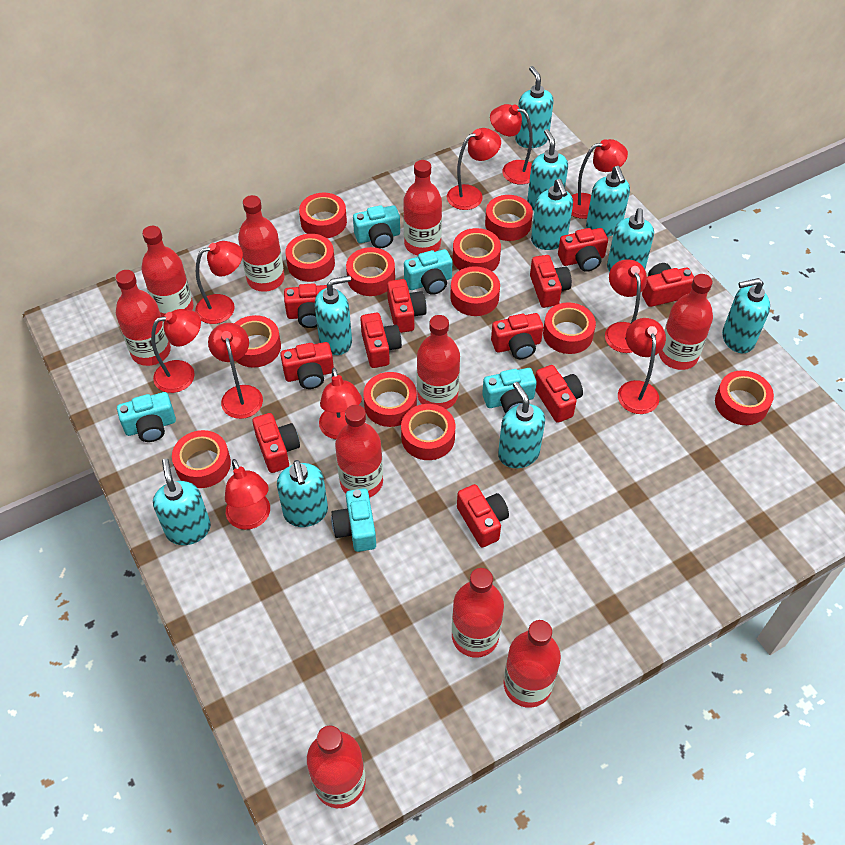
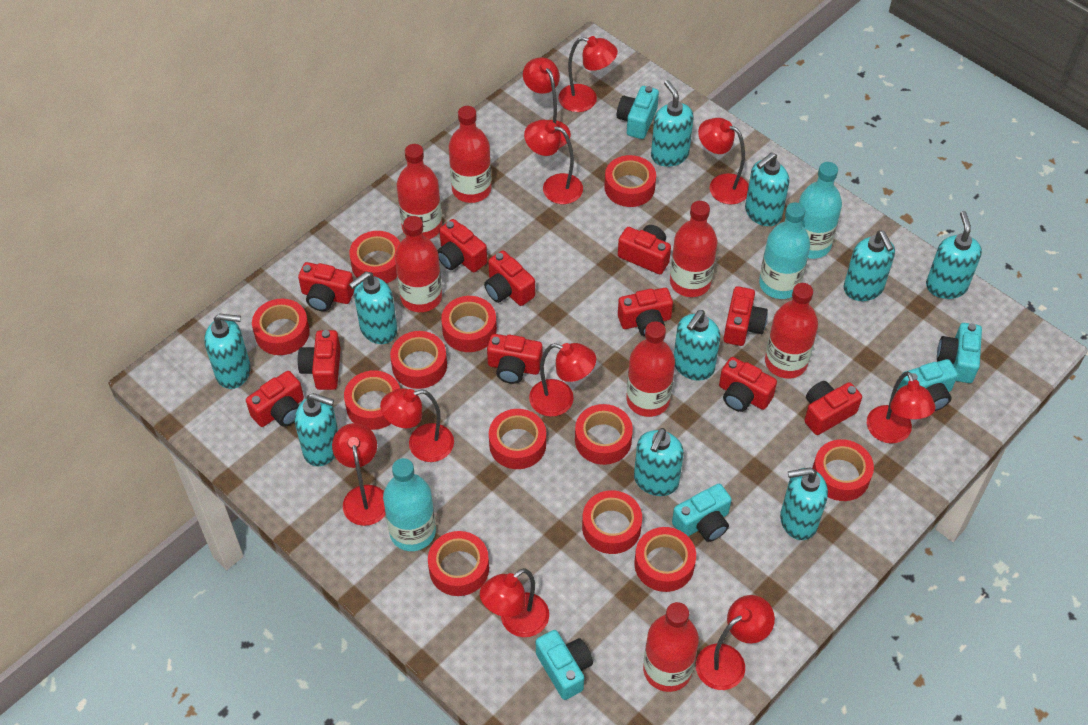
red bottle: 10 -> 7
turquoise bottle: 0 -> 3

